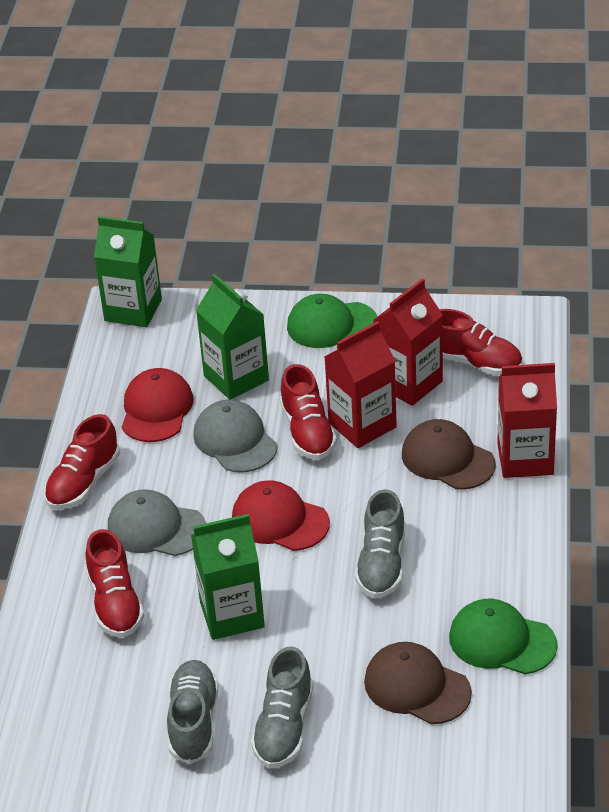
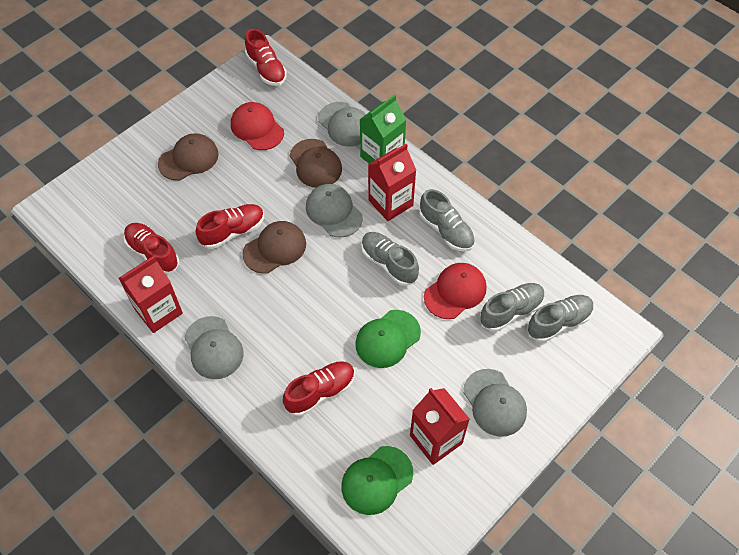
brown cap: 2 -> 3
green carton: 3 -> 1
grey cap: 2 -> 4
grey shoe: 3 -> 4

